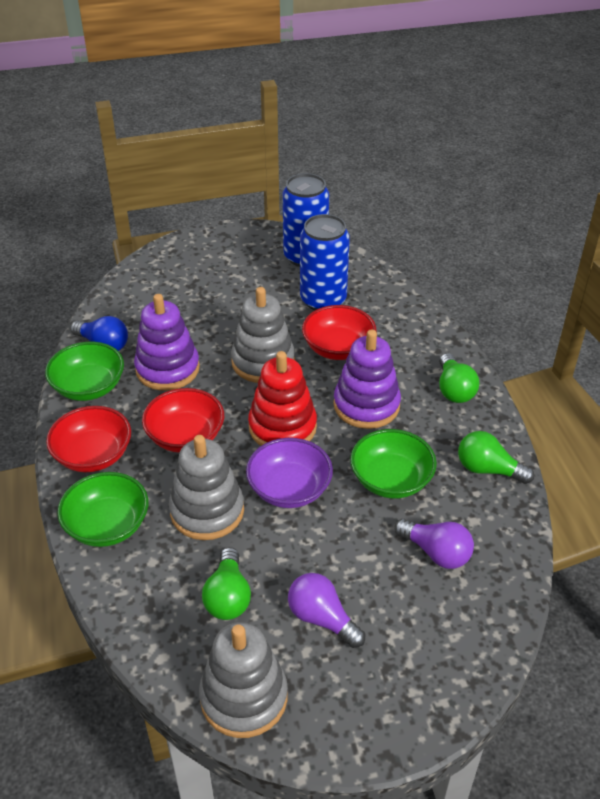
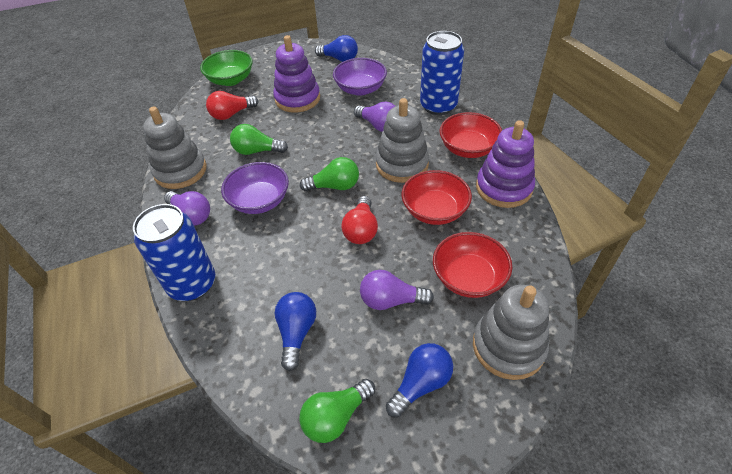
blue light bulb: 1 -> 3
green bowl: 3 -> 1
purple bowl: 1 -> 2
purple light bulb: 2 -> 3
red light bulb: 0 -> 2
red stacking toy: 1 -> 0

